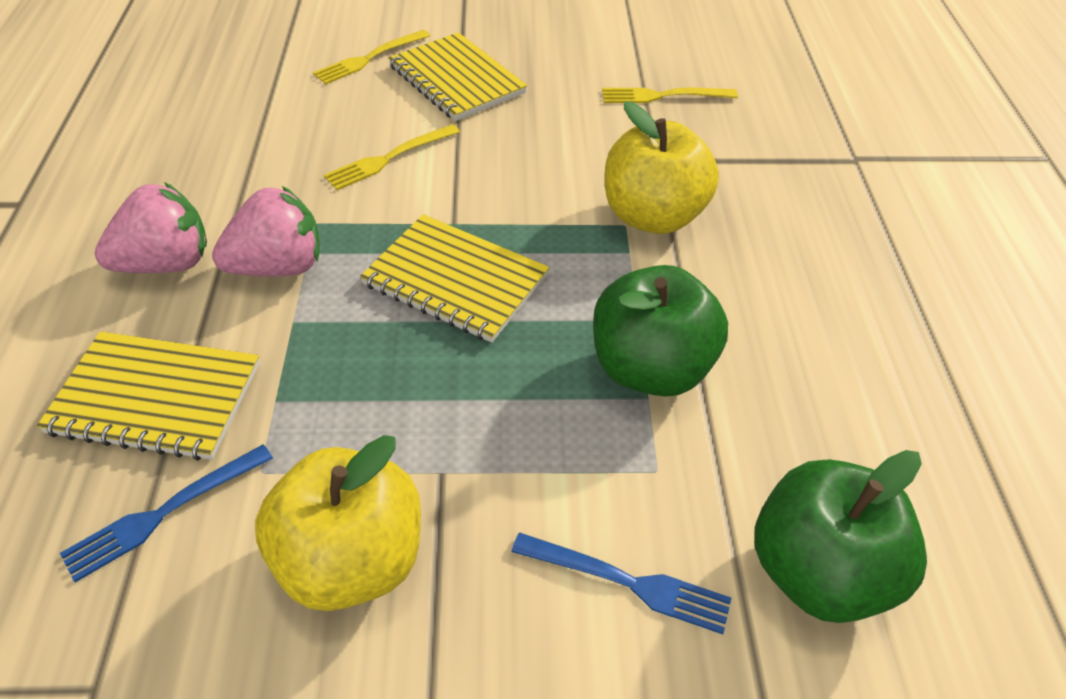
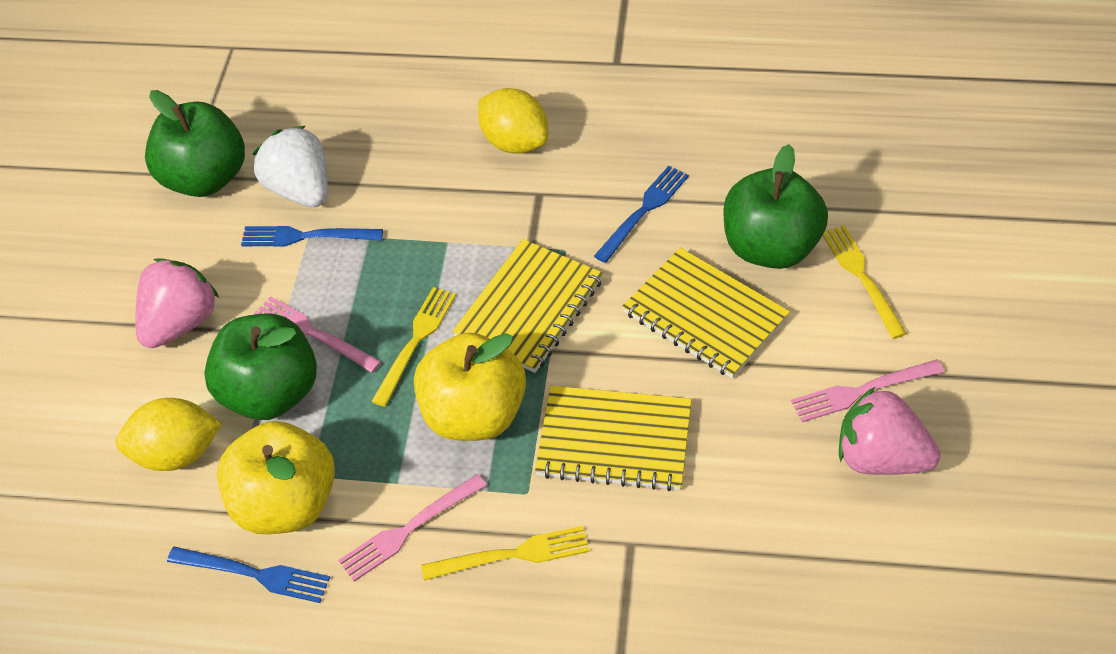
blue fork: 2 -> 3
green apple: 2 -> 3
pink fork: 0 -> 3
white strawberry: 0 -> 1
yellow lemon: 0 -> 2

